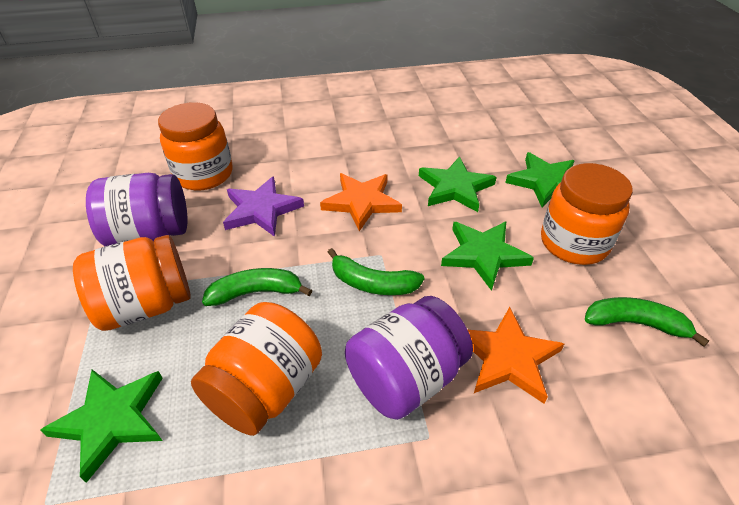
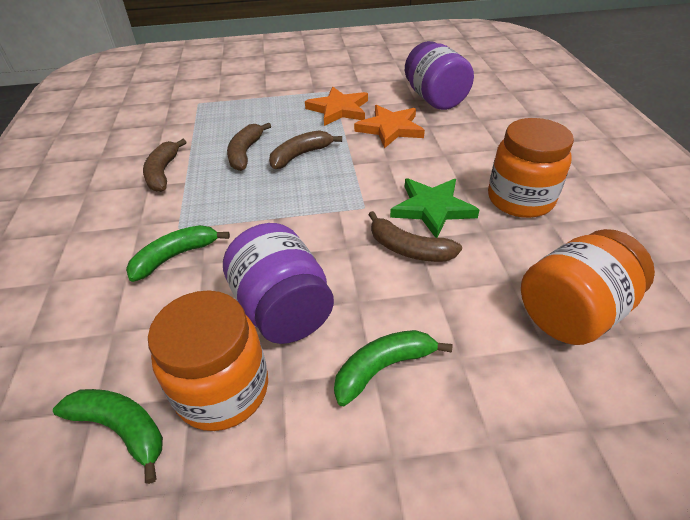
brown banana: 0 -> 4
green star: 4 -> 1
orange jar: 4 -> 3
purple star: 1 -> 0

